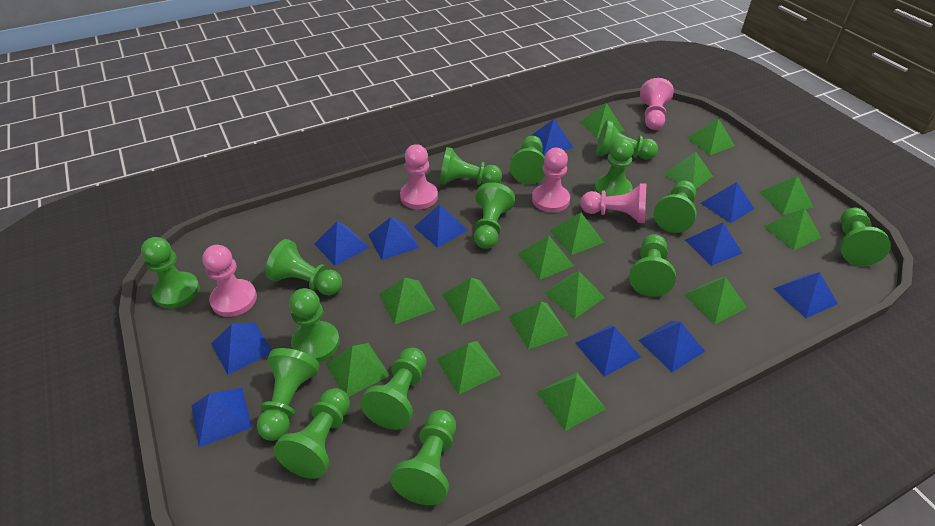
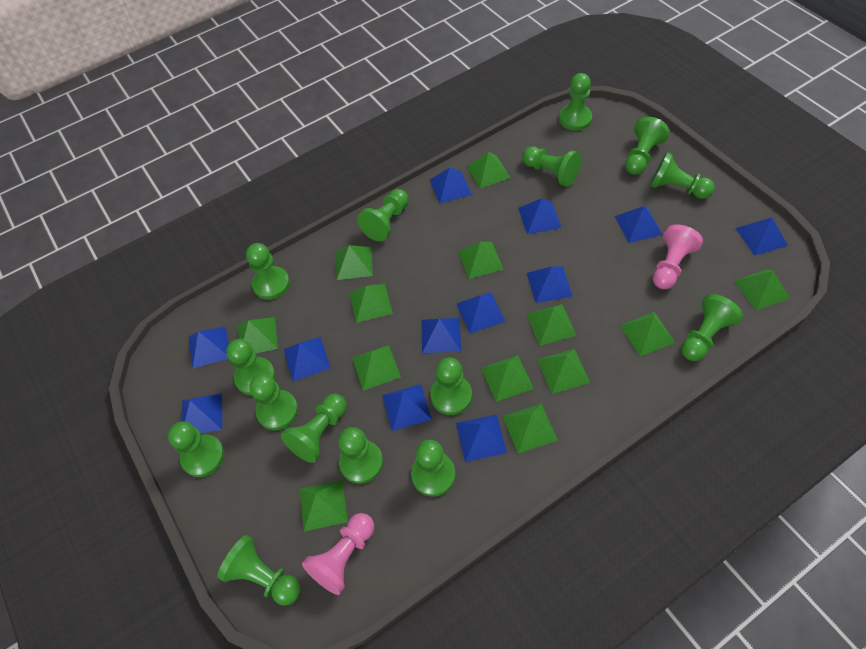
blue pyramid: 11 -> 12
green pyramid: 15 -> 13
pink pawn: 5 -> 2

